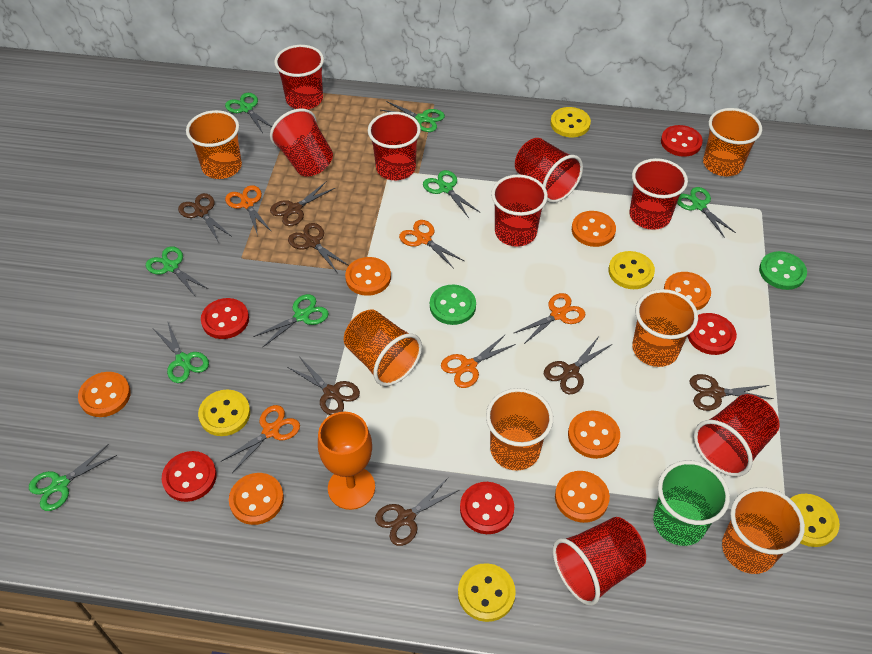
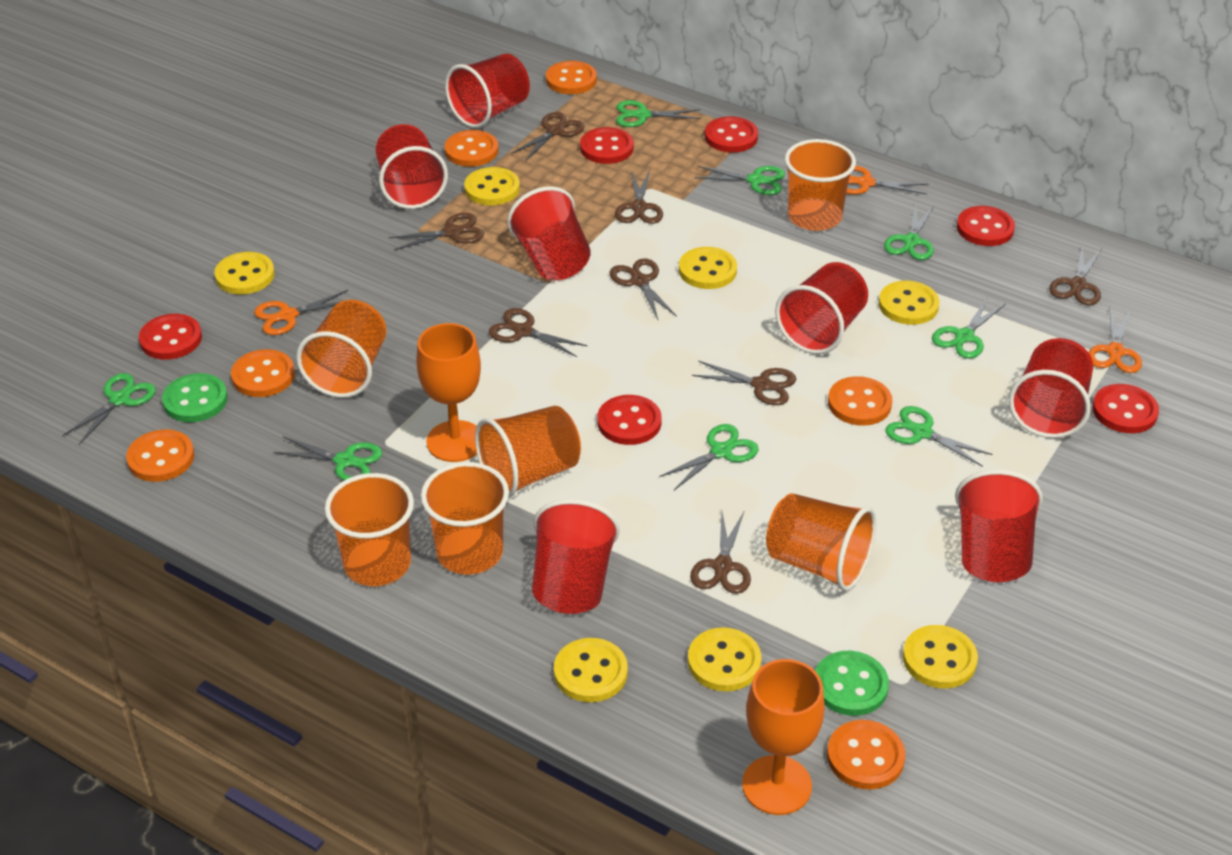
brown scissors: 7 -> 8
green cup: 1 -> 0
orange button: 7 -> 6
orange goblet: 1 -> 2
orange scissors: 5 -> 3
red button: 5 -> 6
red cup: 8 -> 7
yellow button: 5 -> 7

